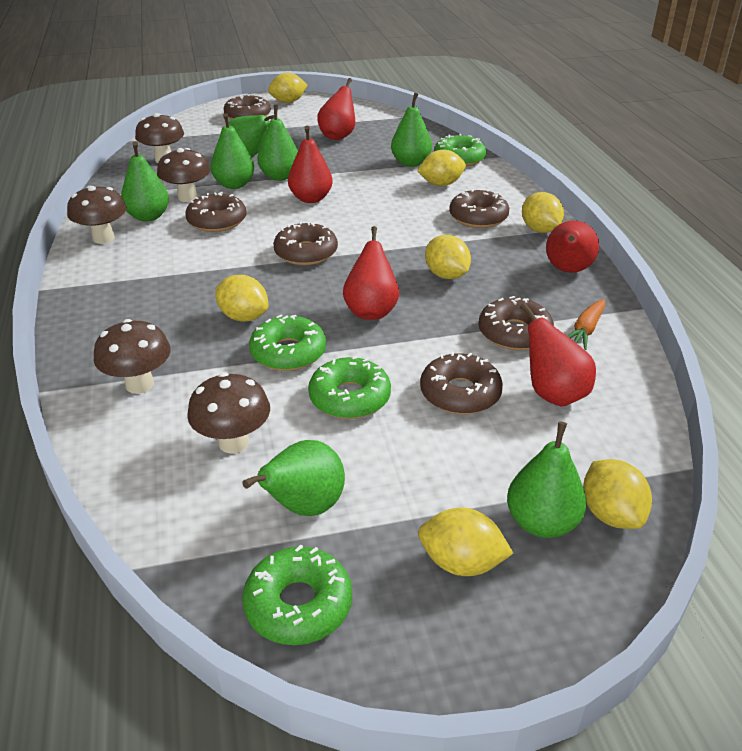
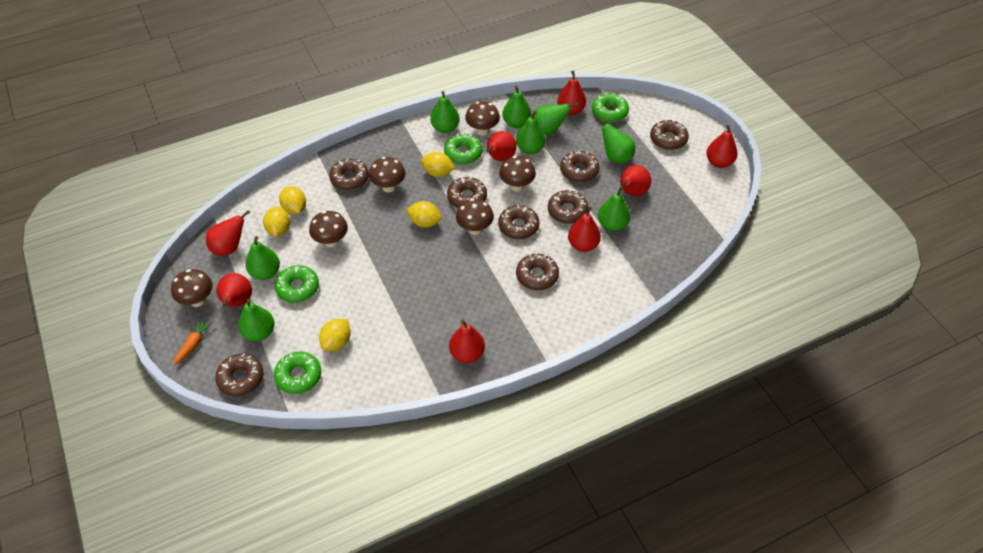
brown donut: 6 -> 8
brown mushroom: 5 -> 6
green pear: 7 -> 8
red pear: 5 -> 8
yellow lemon: 7 -> 5

